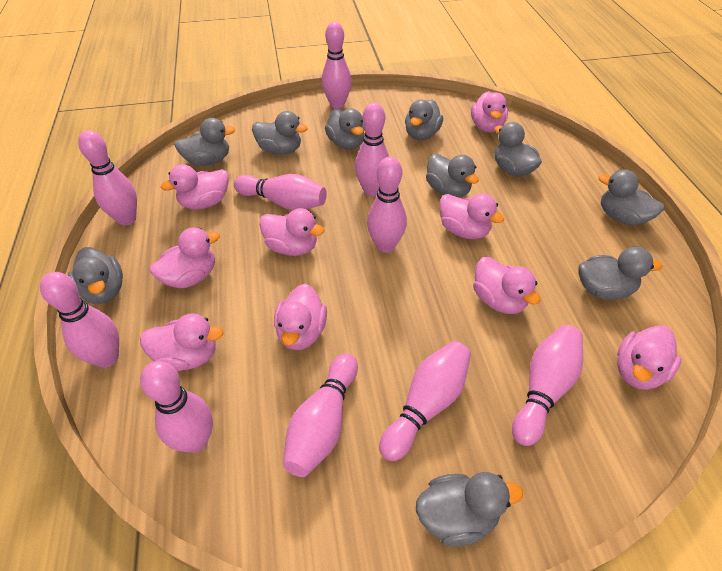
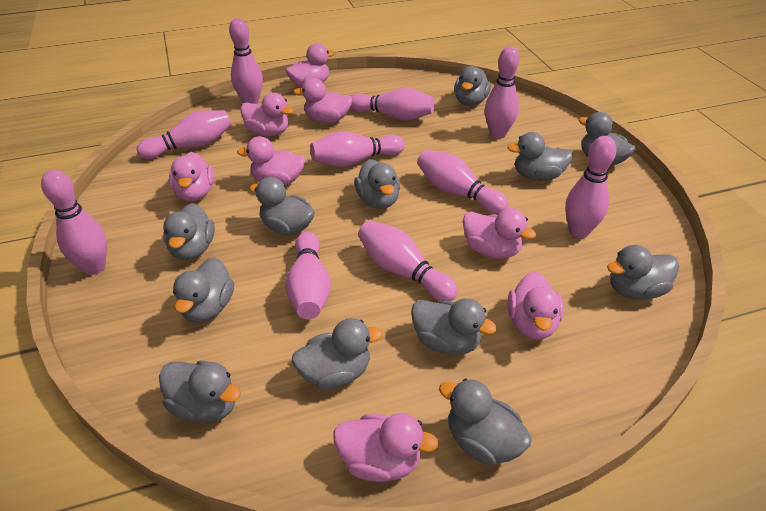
grey duck: 10 -> 12
pink duck: 9 -> 8

